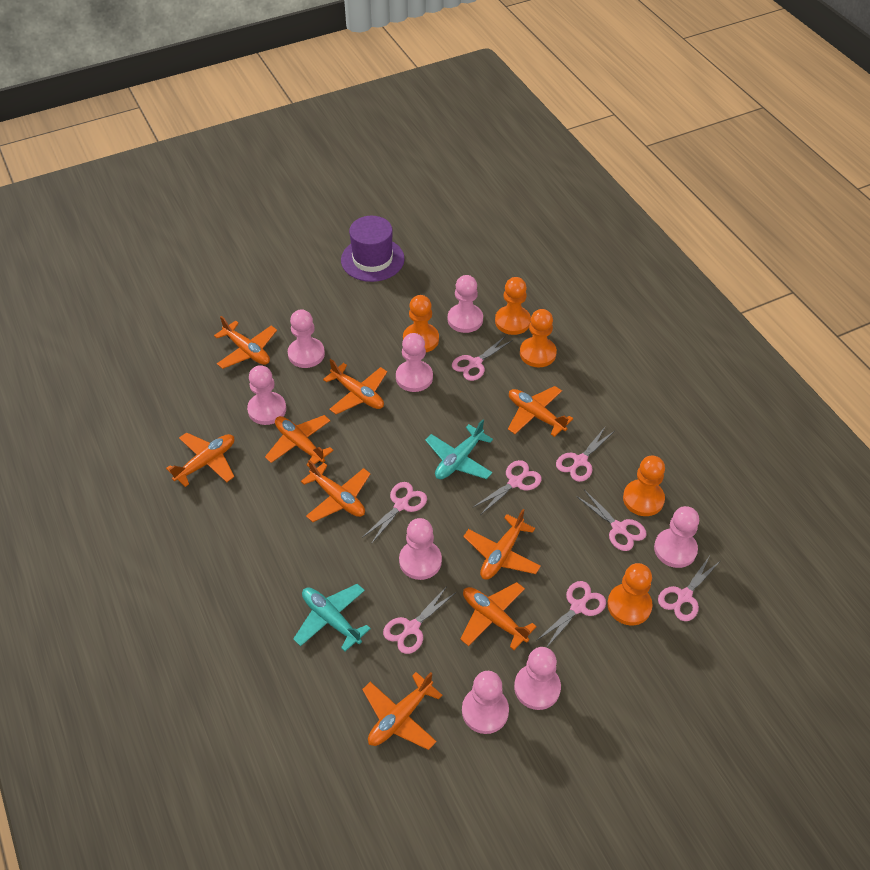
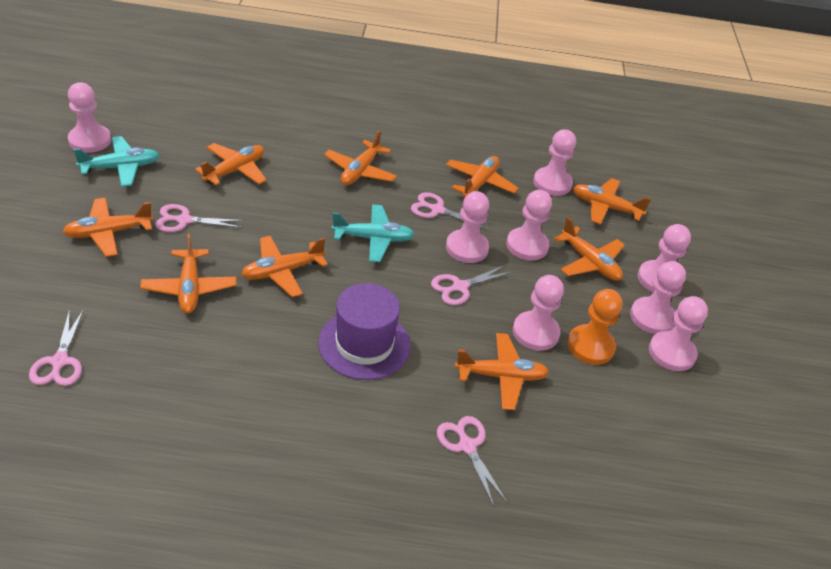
orange pawn: 5 -> 1
pink scissors: 8 -> 5

